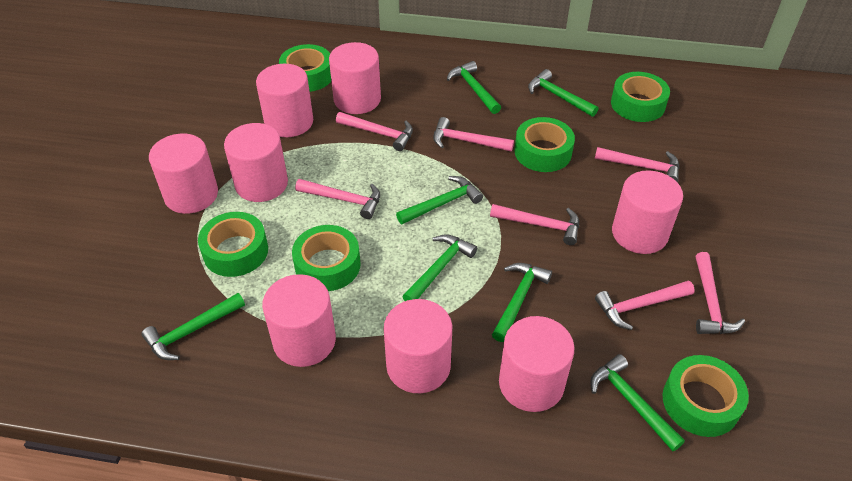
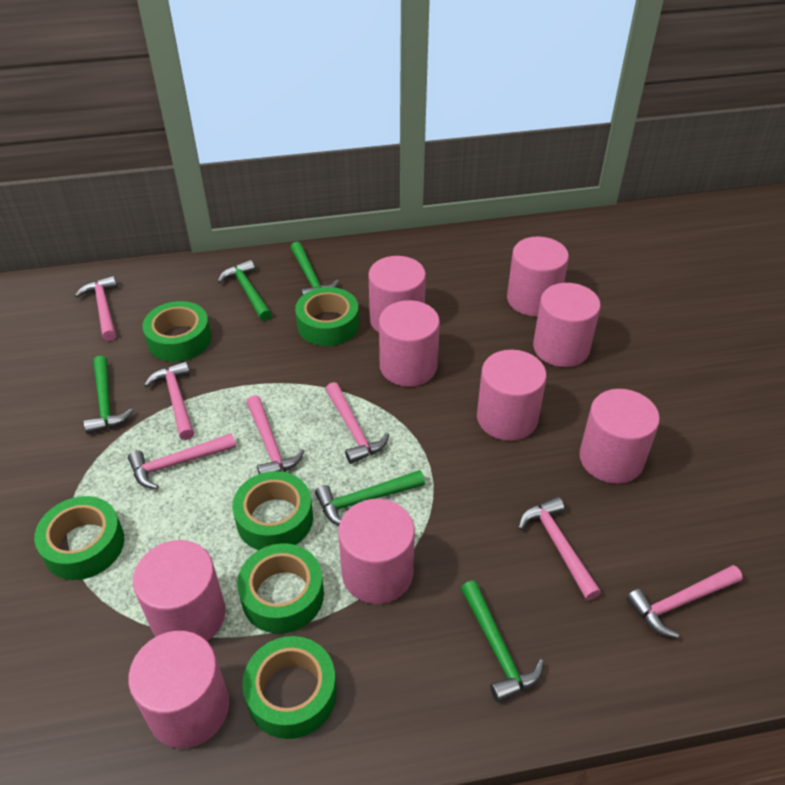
green hammer: 7 -> 5
pink cylinder: 8 -> 9

